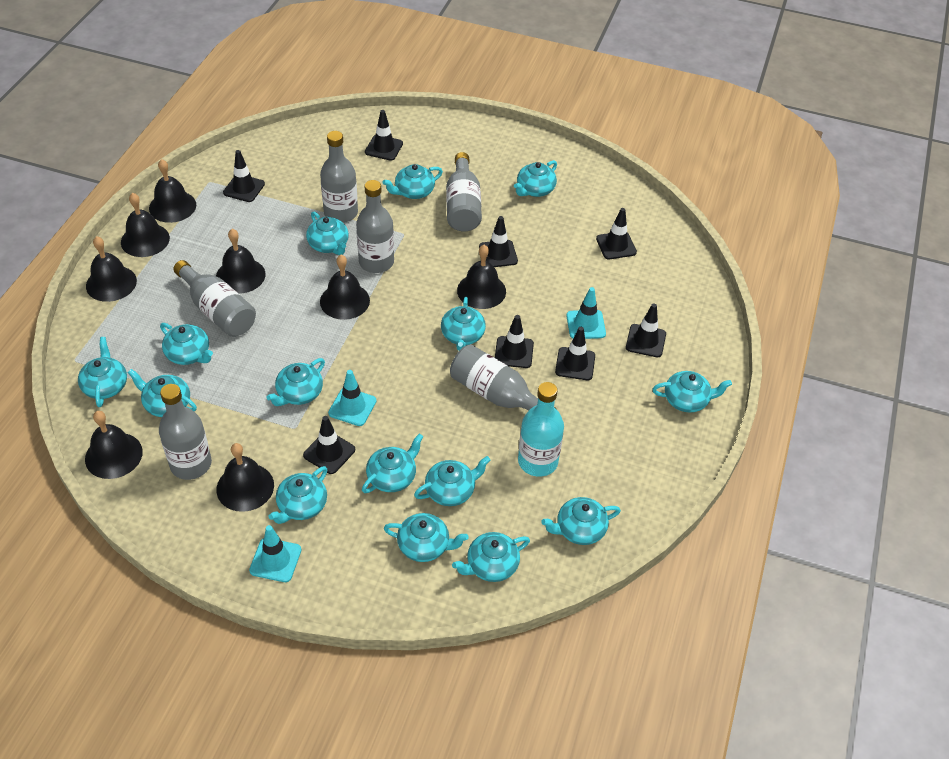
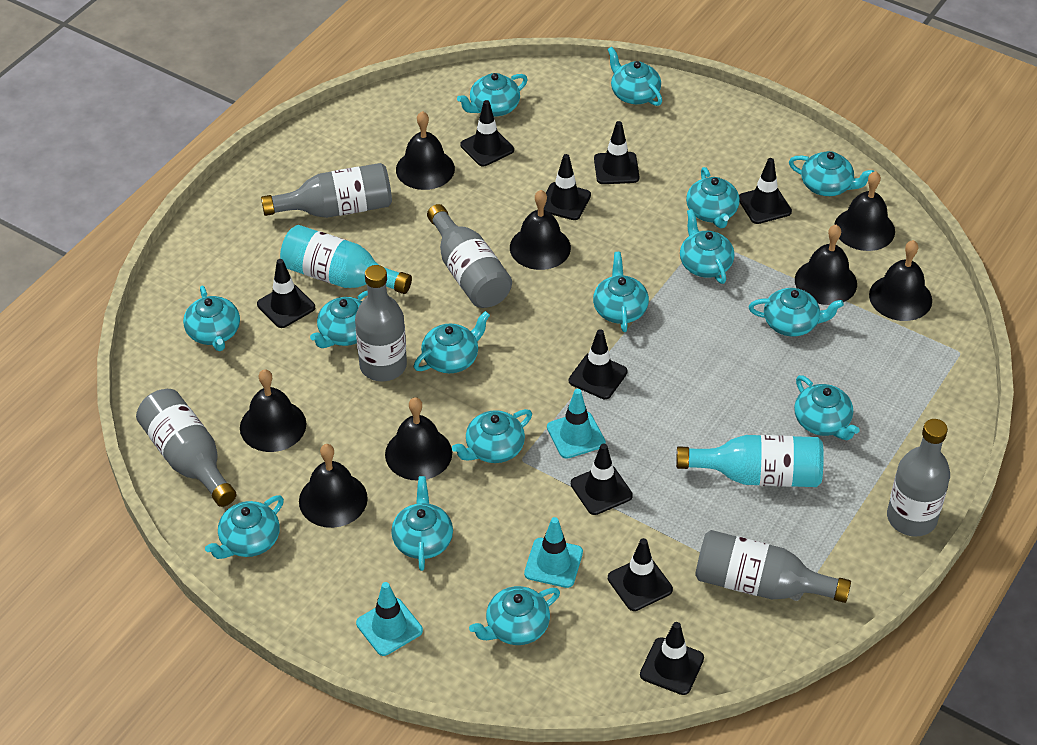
black traffic cone: 8 -> 9
turquoise bottle: 1 -> 2

